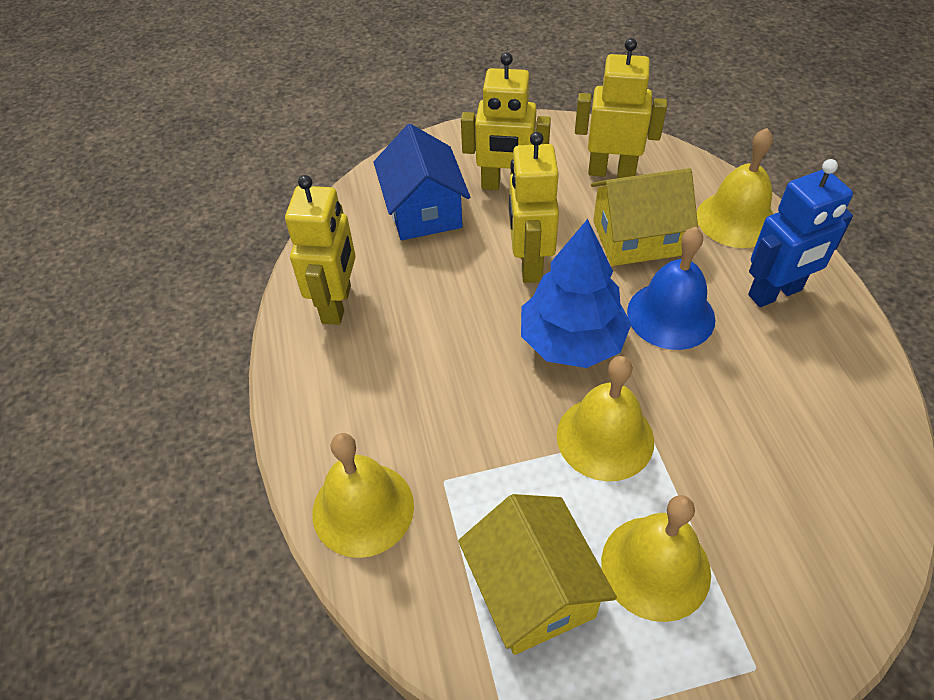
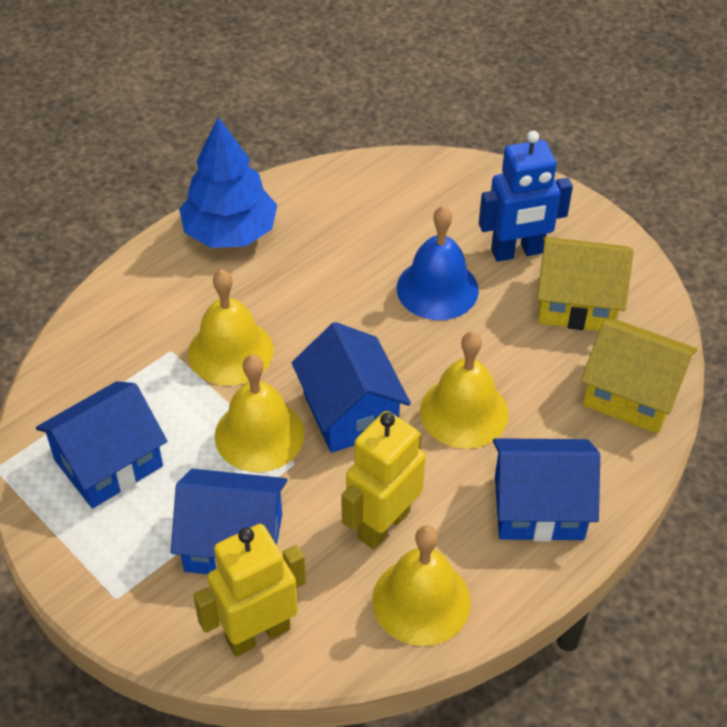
blue house: 1 -> 4
yellow robot: 4 -> 2

